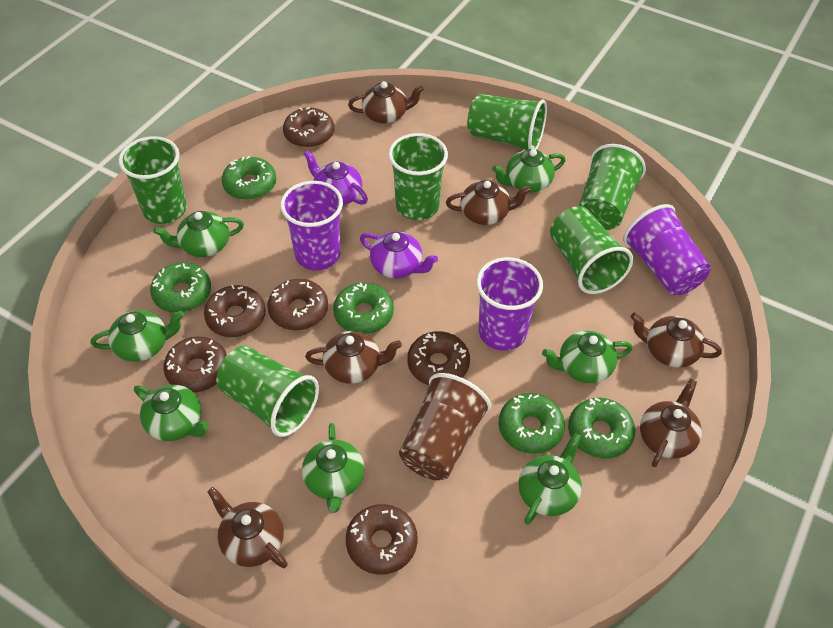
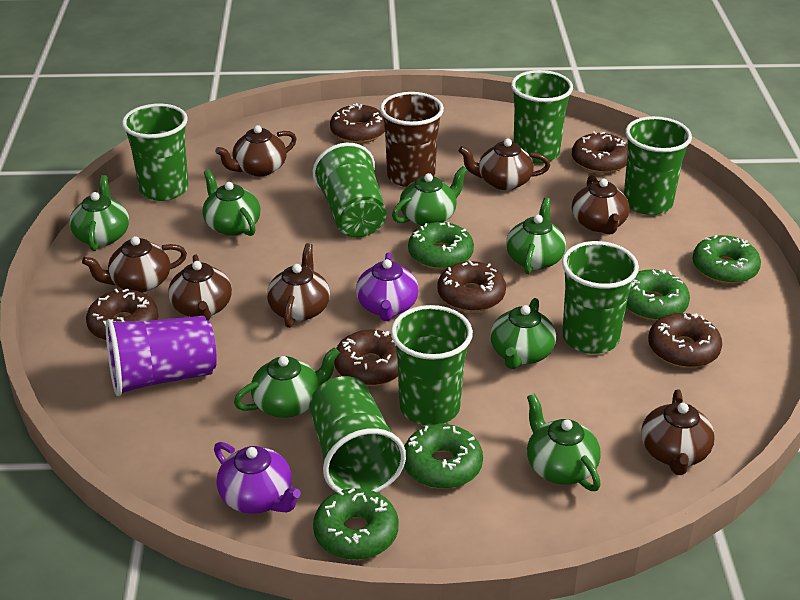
brown teapot: 6 -> 7
green cup: 6 -> 7
purple cup: 3 -> 1

